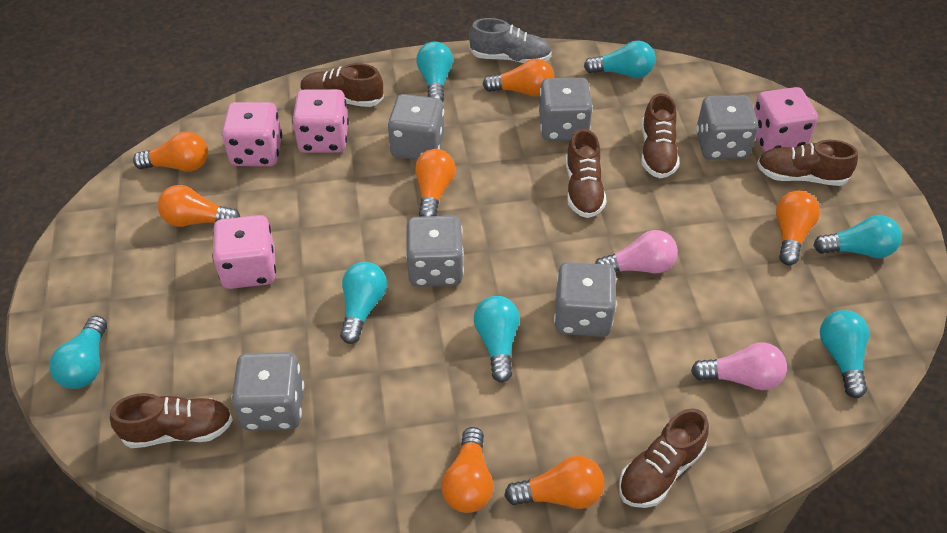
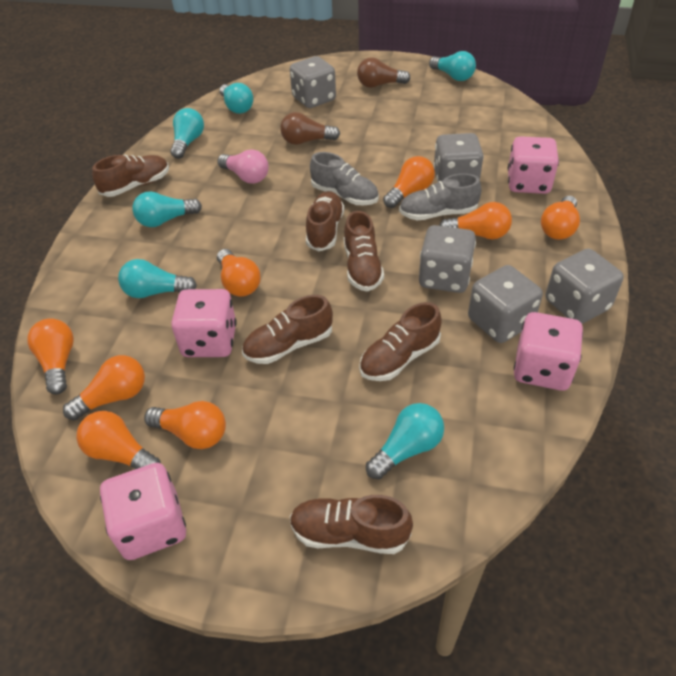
brown light bulb: 0 -> 2
grey dice: 6 -> 5
grey shoe: 1 -> 2
orange light bulb: 7 -> 8
pink light bulb: 2 -> 1
turquoise light bulb: 7 -> 6

